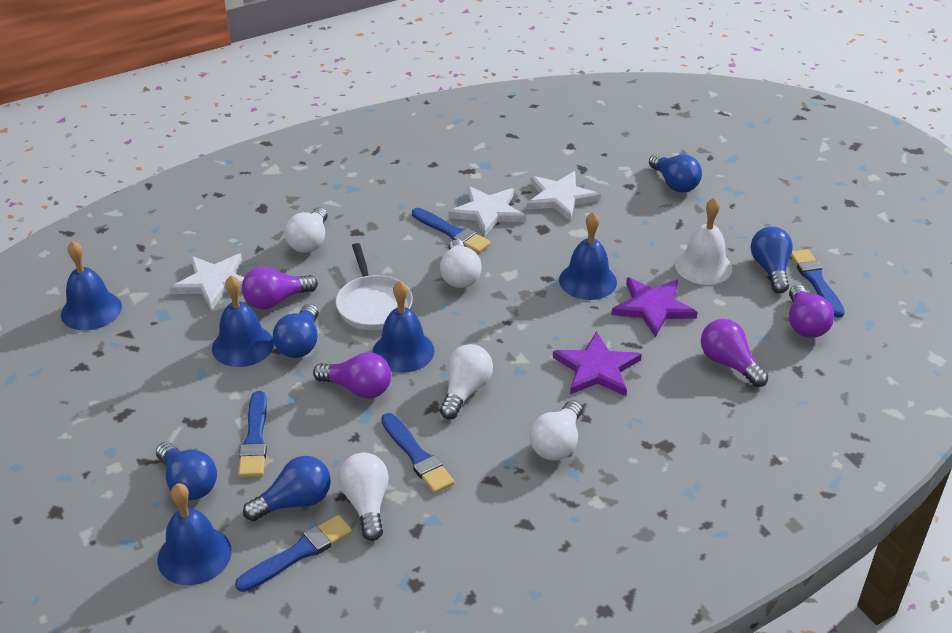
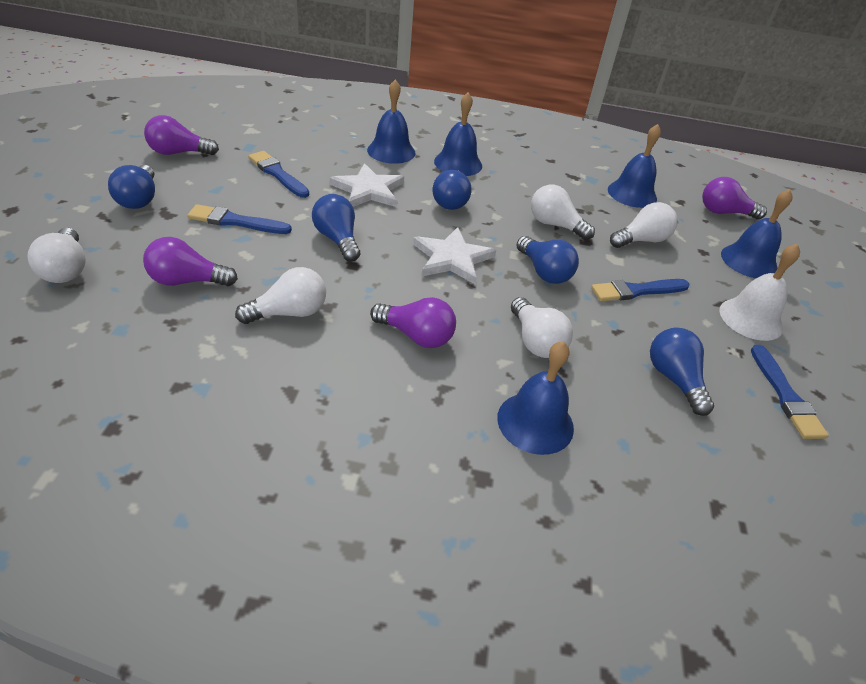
blue brush: 5 -> 4
purple star: 2 -> 0
white pan: 1 -> 0
white star: 3 -> 2

